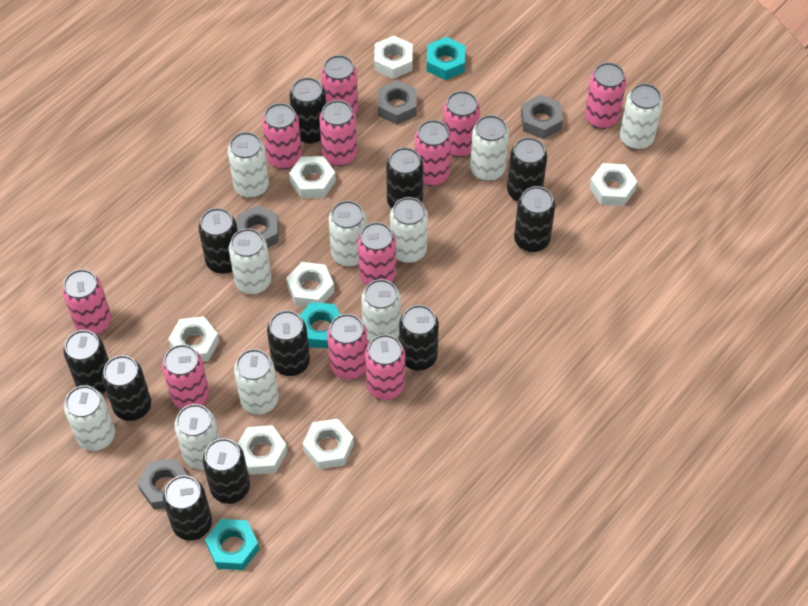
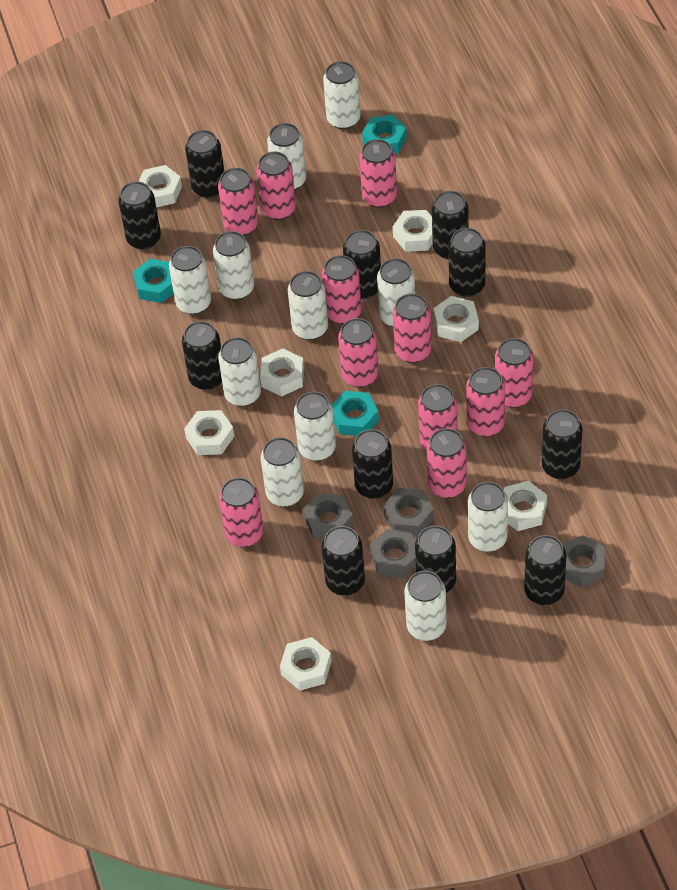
white can: 10 -> 11

